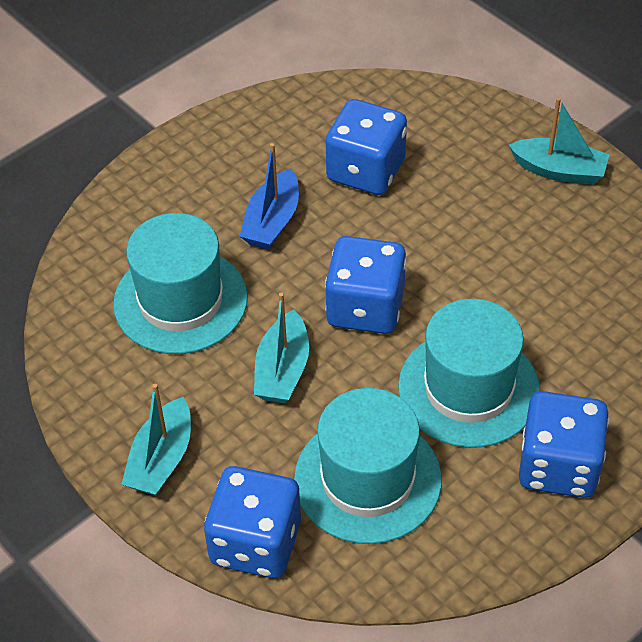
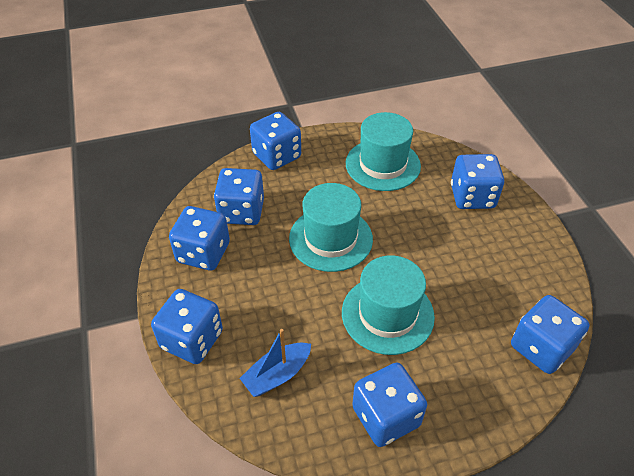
blue dice: 4 -> 7
turquoise boat: 3 -> 0

